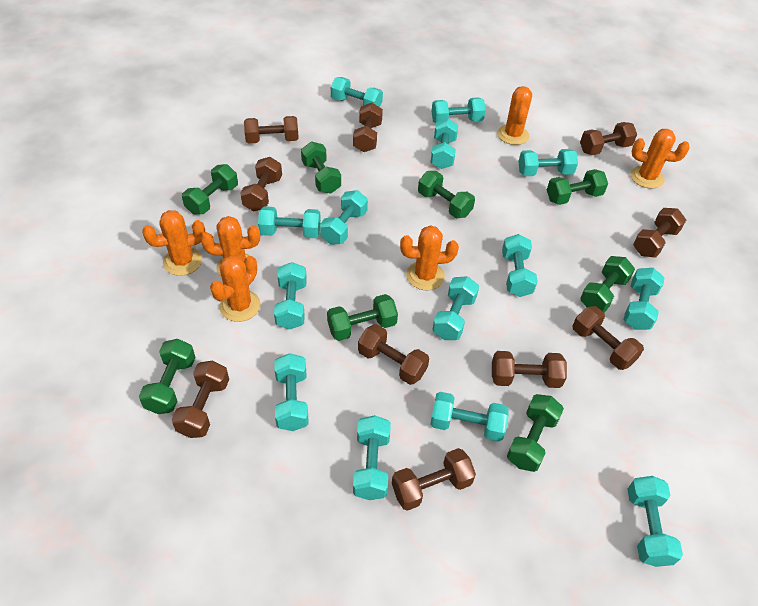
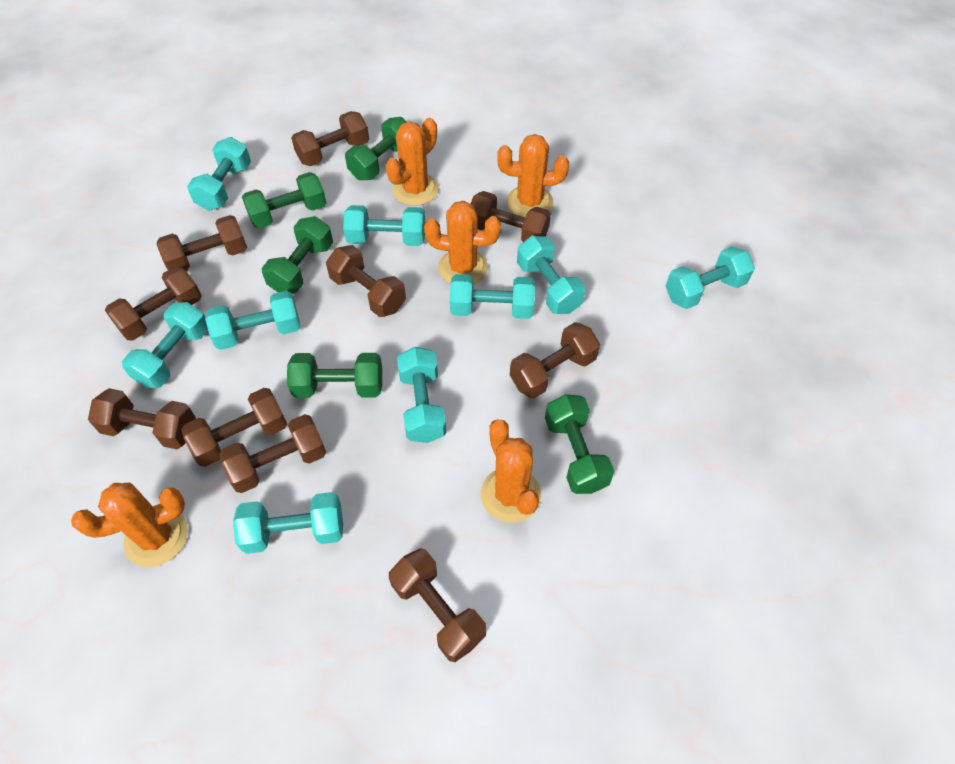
green dumbbell: 8 -> 5
orange cactus: 6 -> 5
turquoise dumbbell: 14 -> 9

